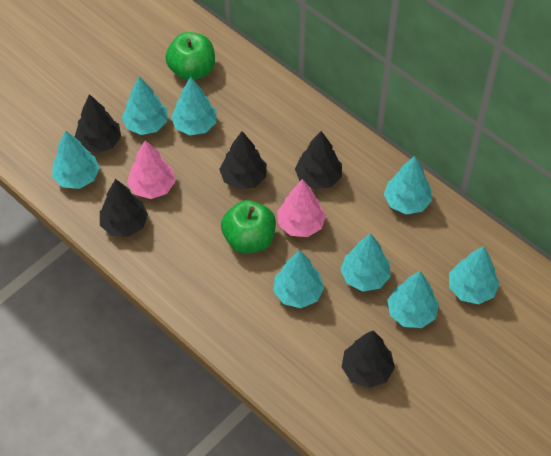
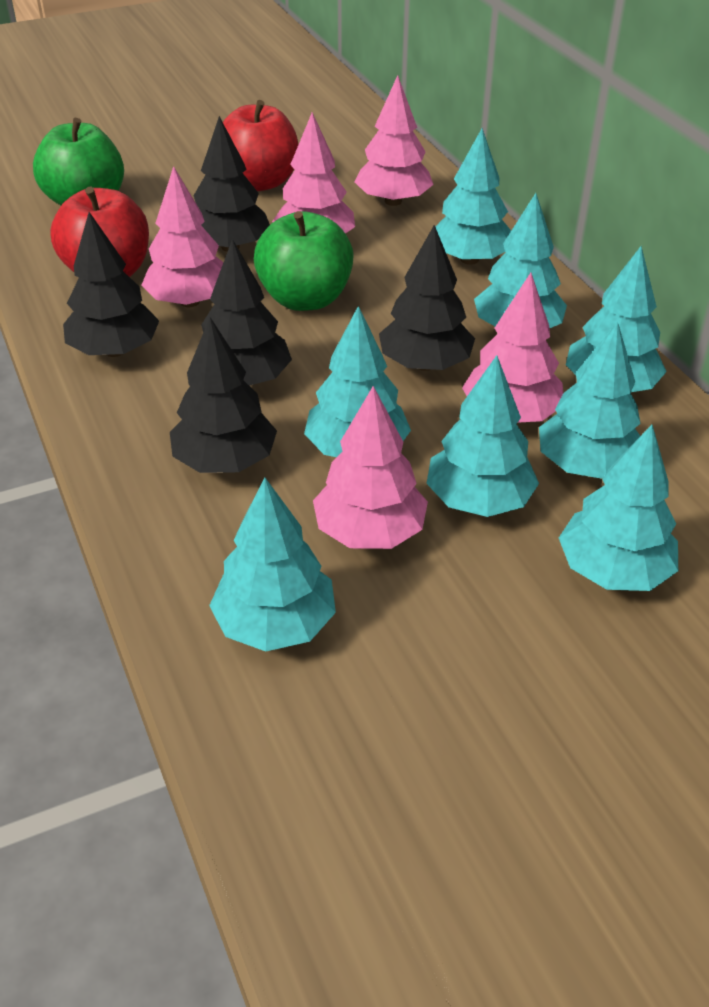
pink tree: 2 -> 5
red apple: 0 -> 2

